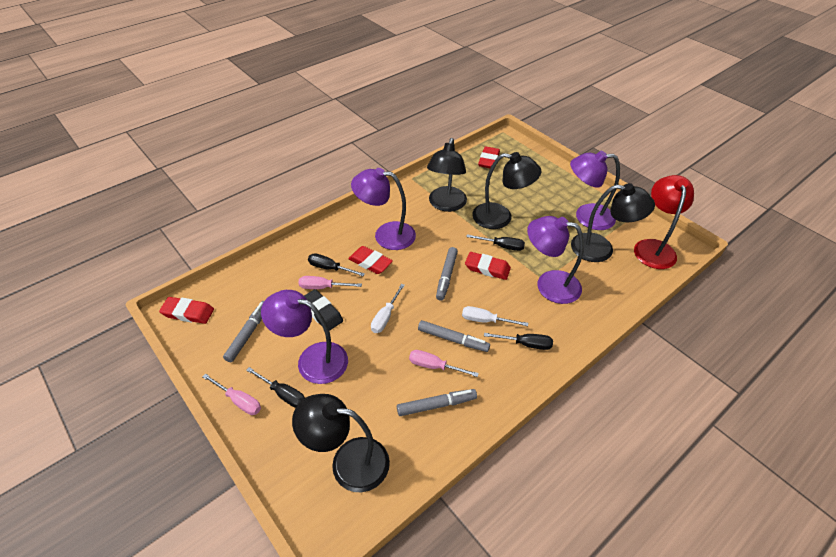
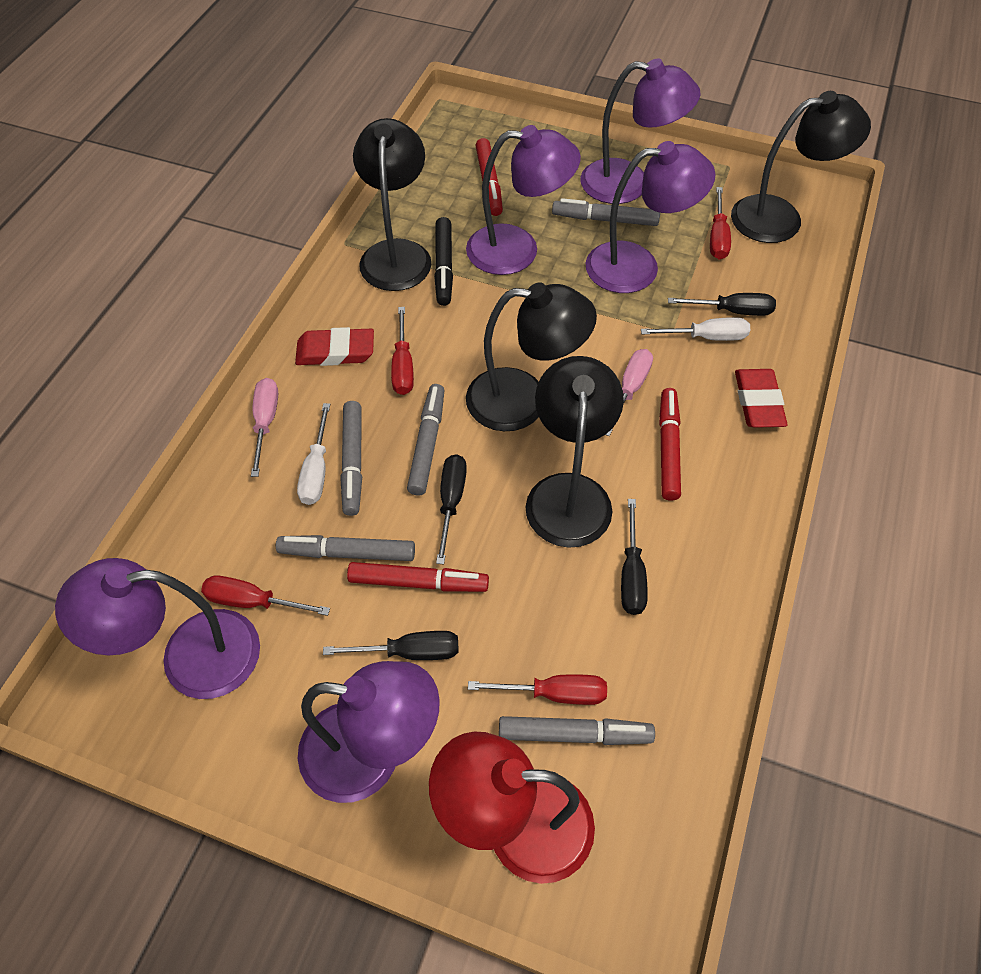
black eraser: 1 -> 0
black marker: 0 -> 1
grey marker: 4 -> 5
pink screwdriver: 3 -> 2
purple lamp: 4 -> 5
red eraser: 4 -> 2
red marker: 0 -> 3
red screwdriver: 0 -> 4

